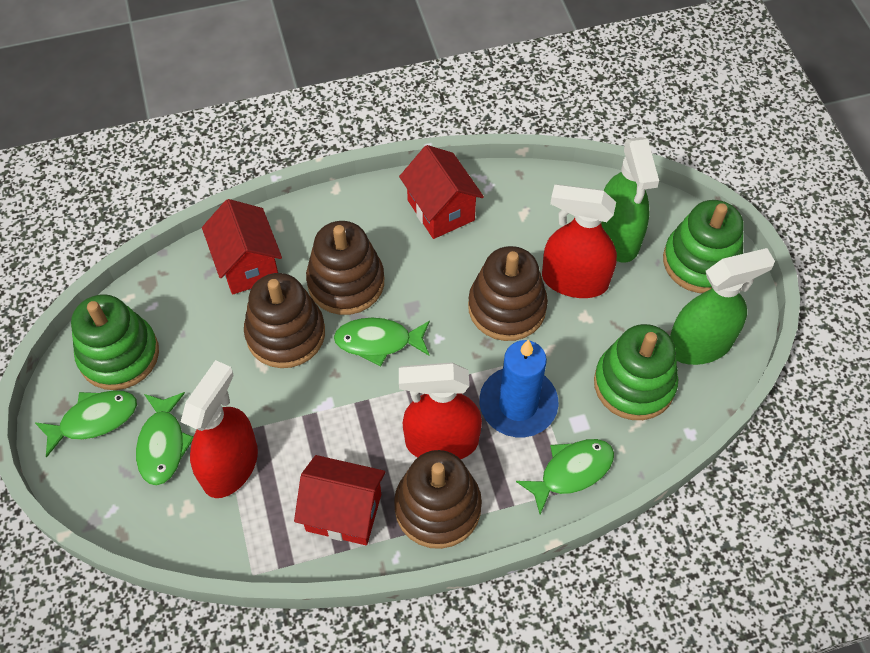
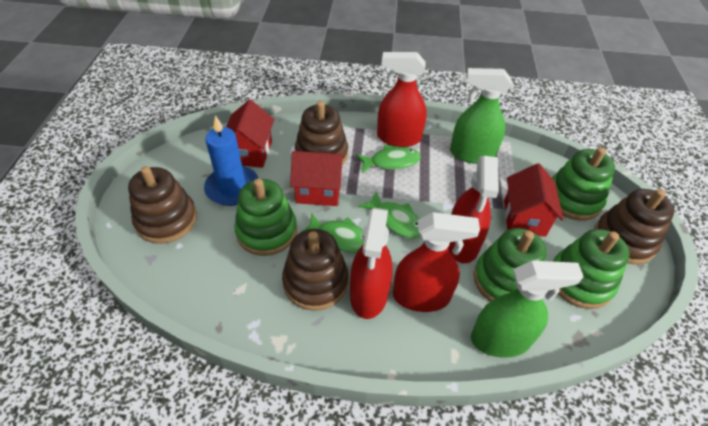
green fish: 4 -> 3
green stacking toy: 3 -> 4
red spray bottle: 3 -> 4

